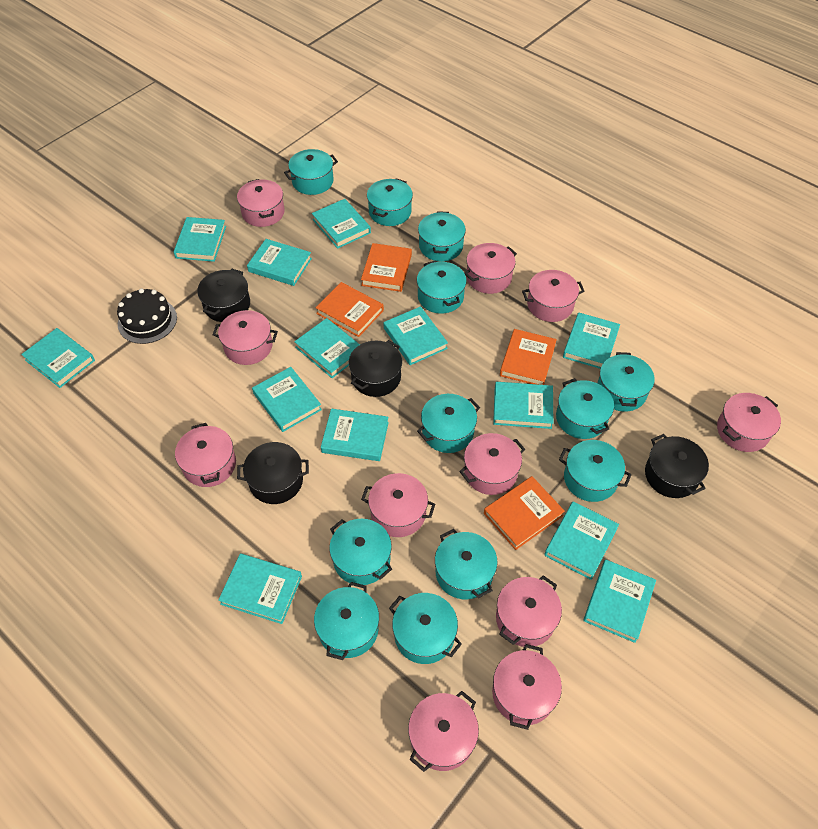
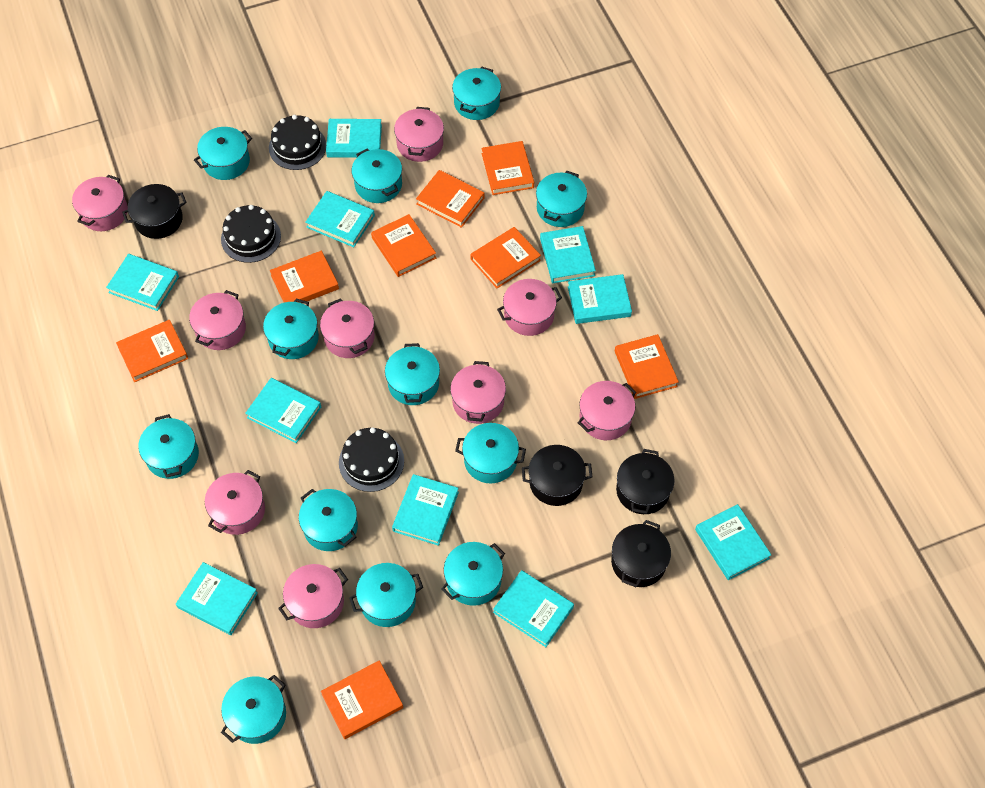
black cake: 1 -> 3
orange book: 4 -> 8
pink pot: 11 -> 9
turquoise book: 13 -> 10

